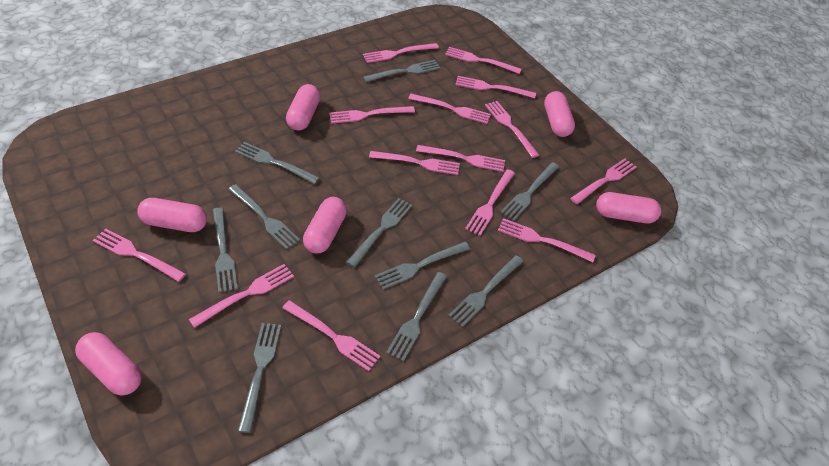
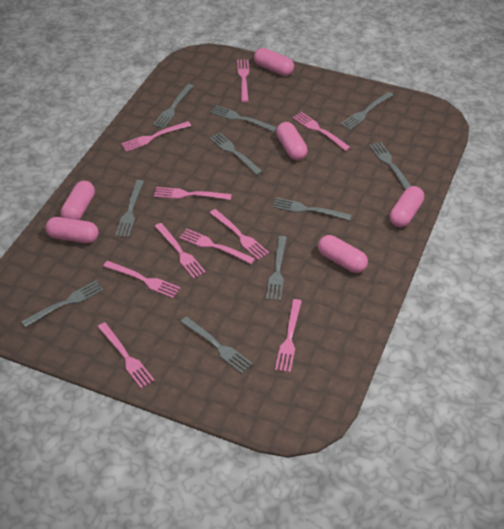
pink fork: 14 -> 10

